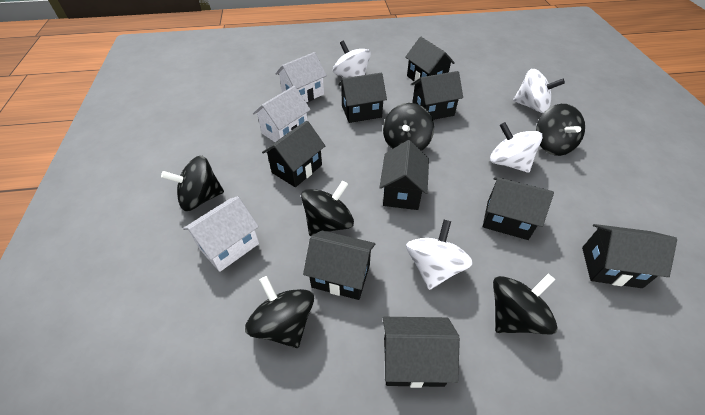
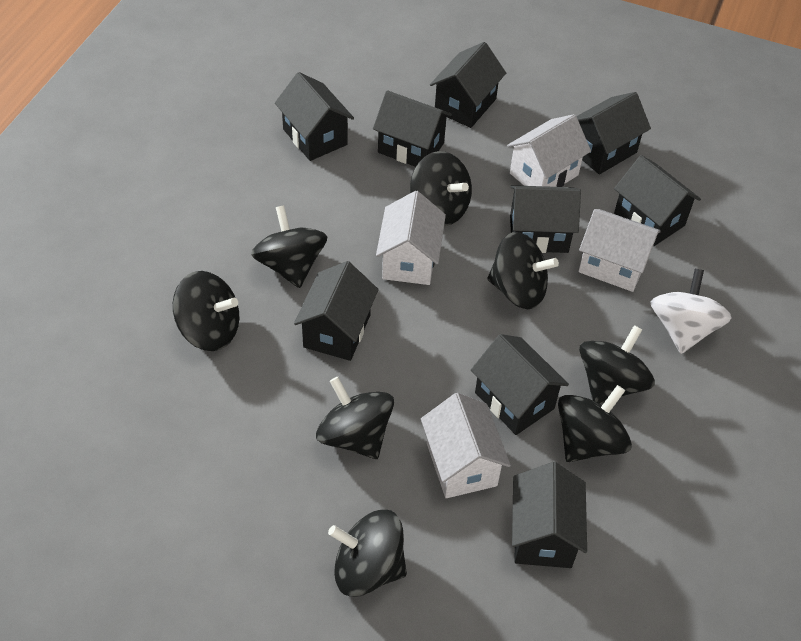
black spinning top: 6 -> 8
white house: 3 -> 4
white spinning top: 4 -> 1

